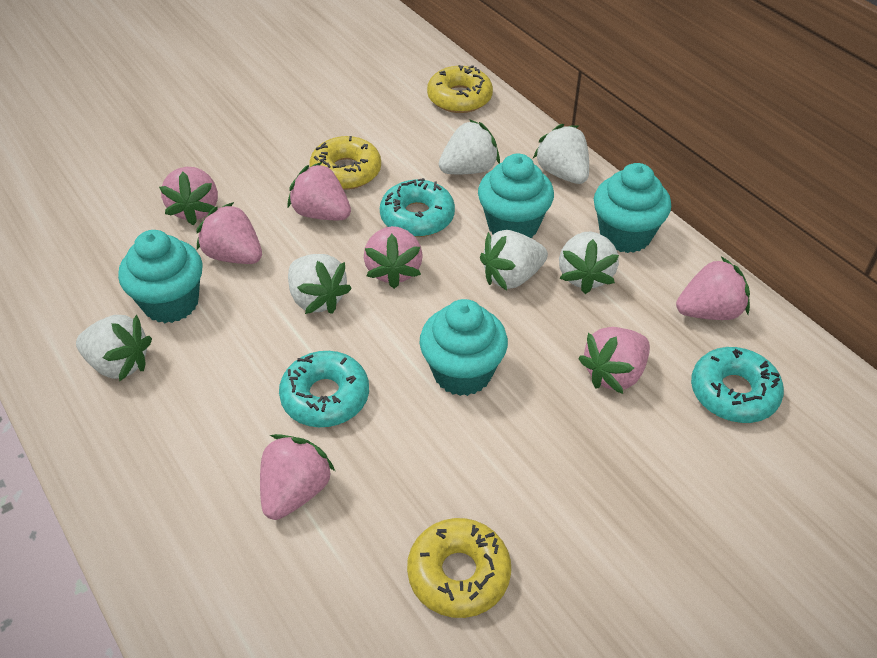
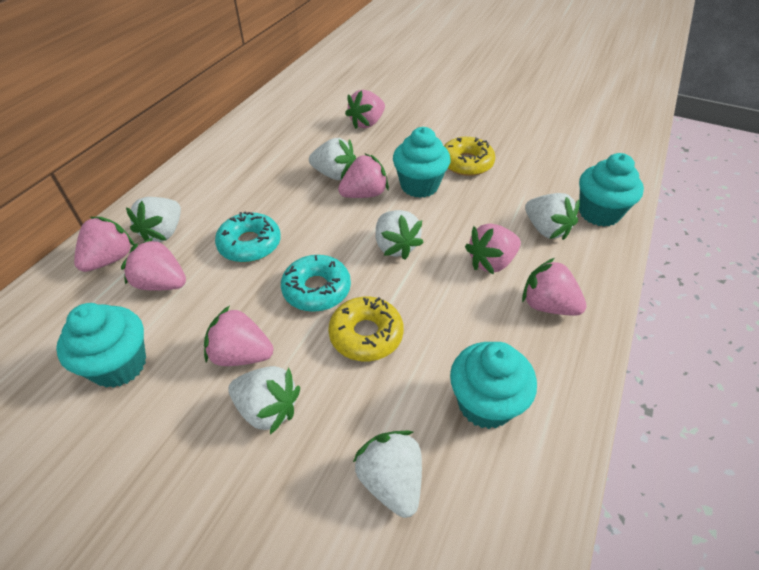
turquoise donut: 3 -> 2
yellow donut: 3 -> 2

